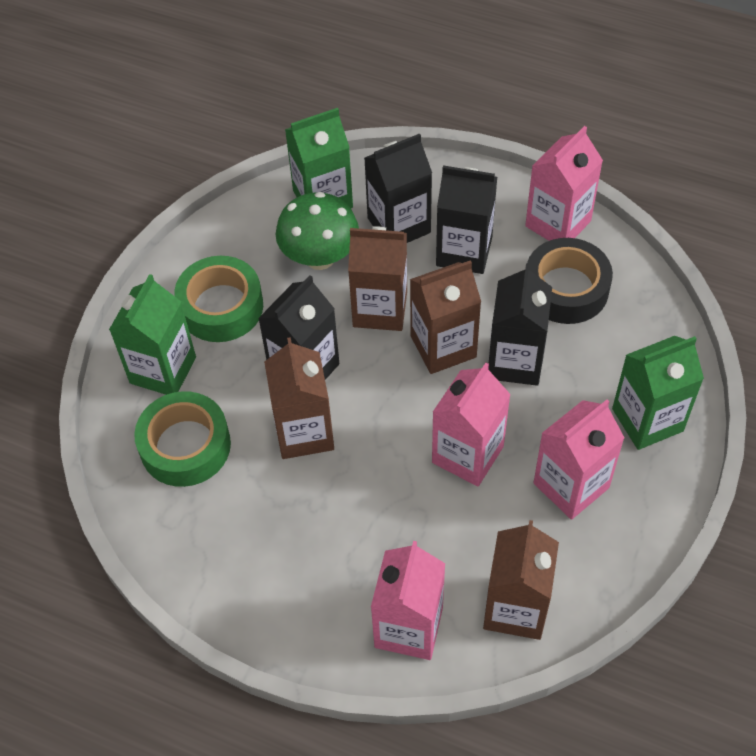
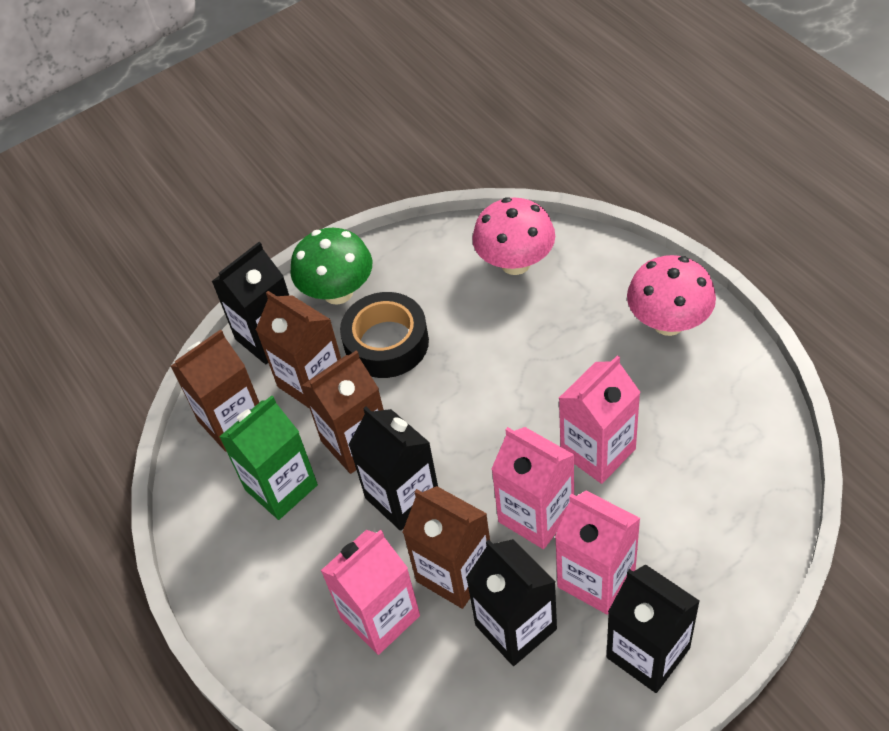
green carton: 3 -> 1
green tape: 2 -> 0
pink mushroom: 0 -> 2

